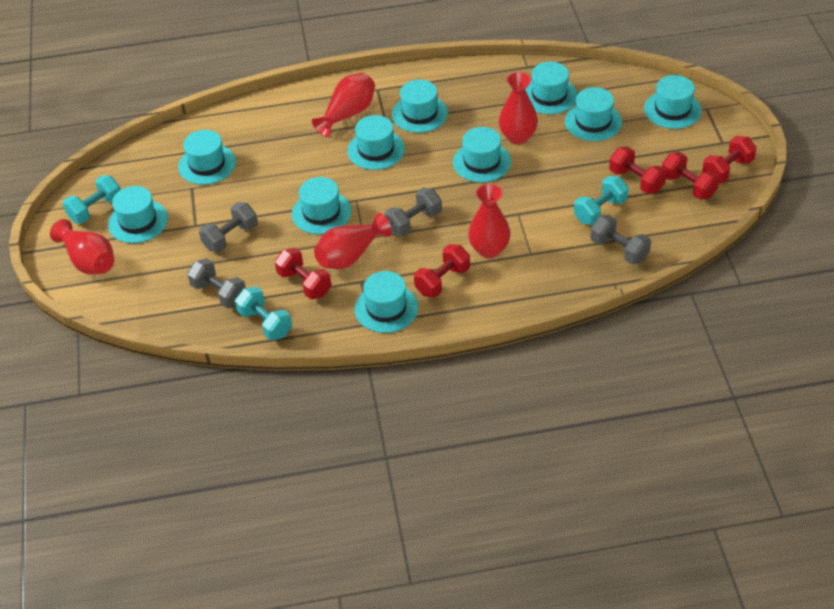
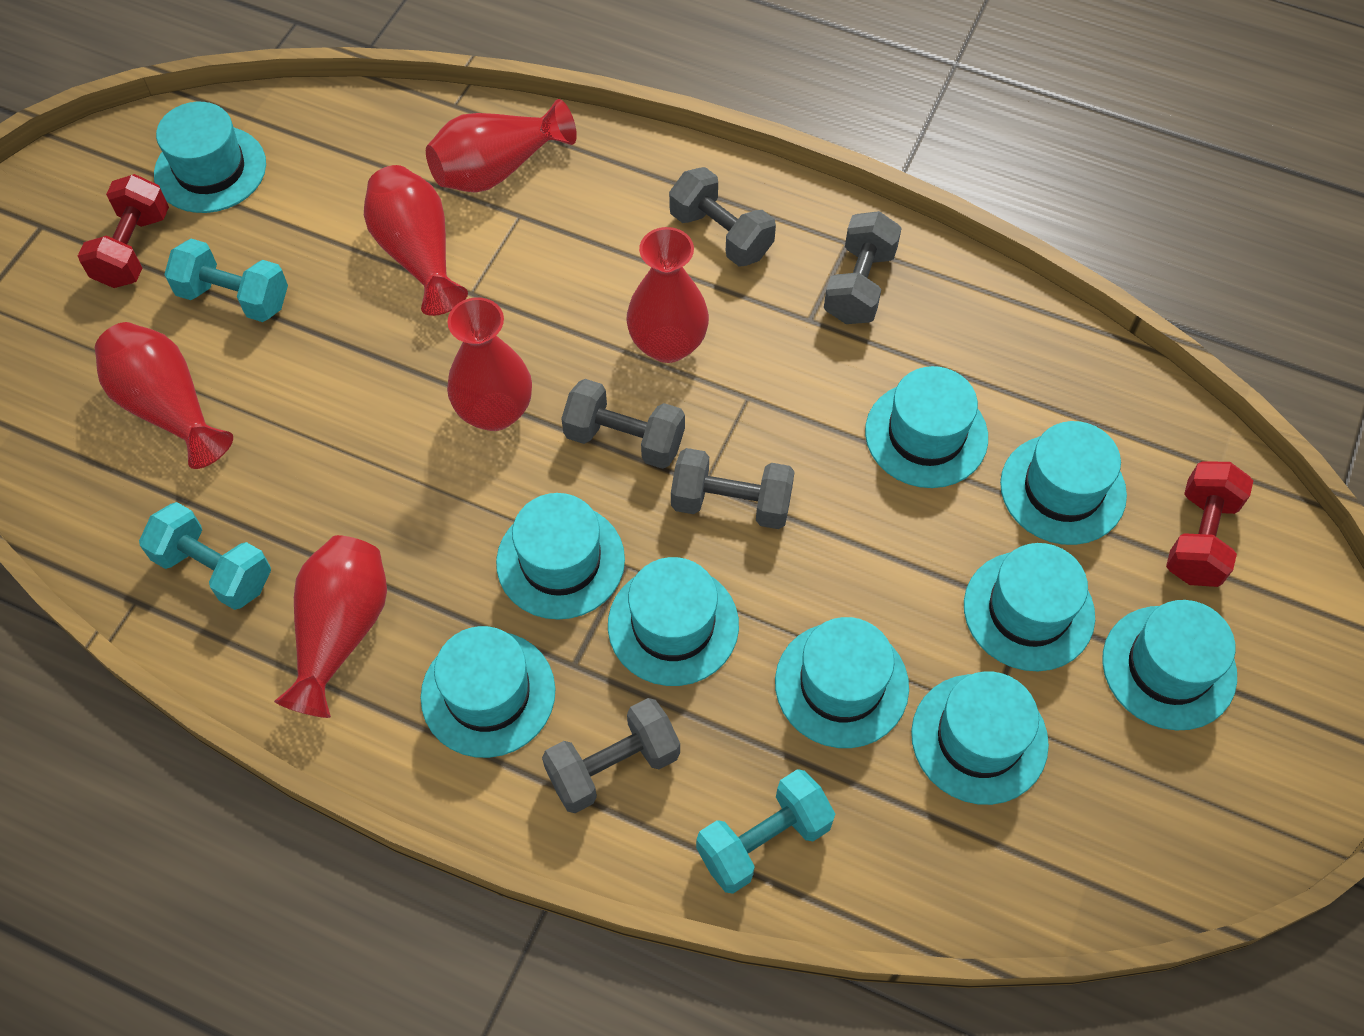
grey dumbbell: 4 -> 5
red dumbbell: 5 -> 2
red vase: 5 -> 6

